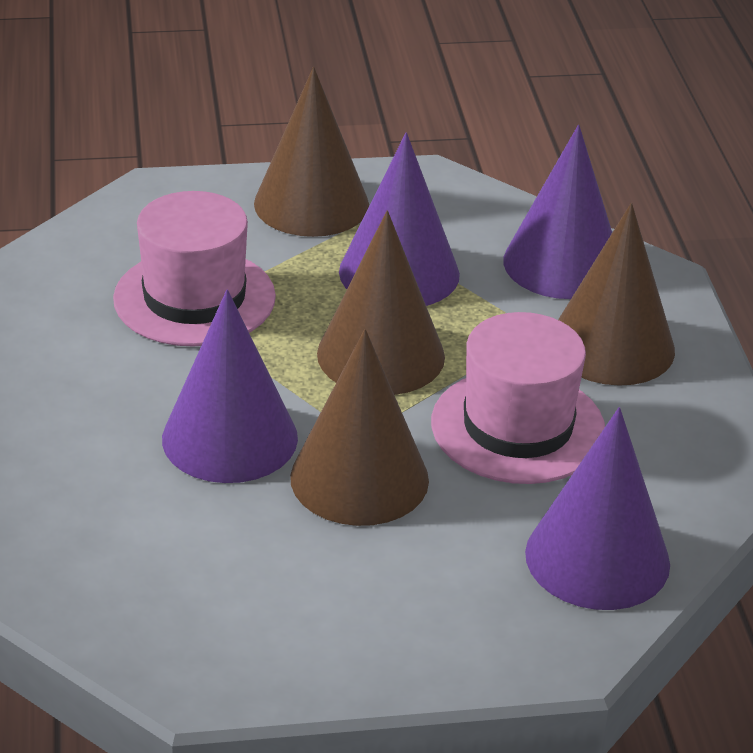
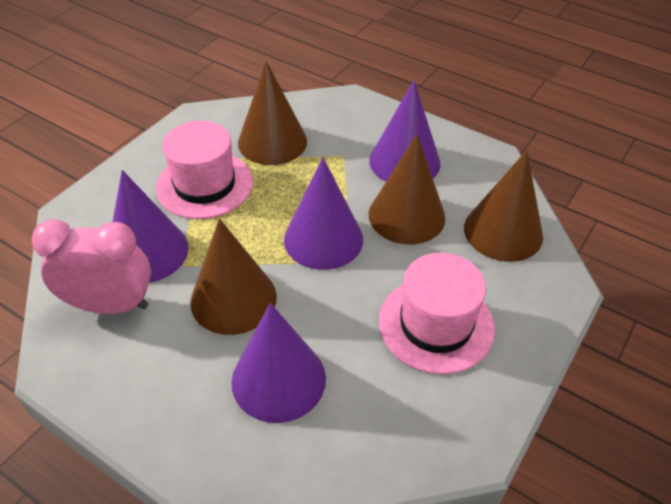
pink clock: 0 -> 1

